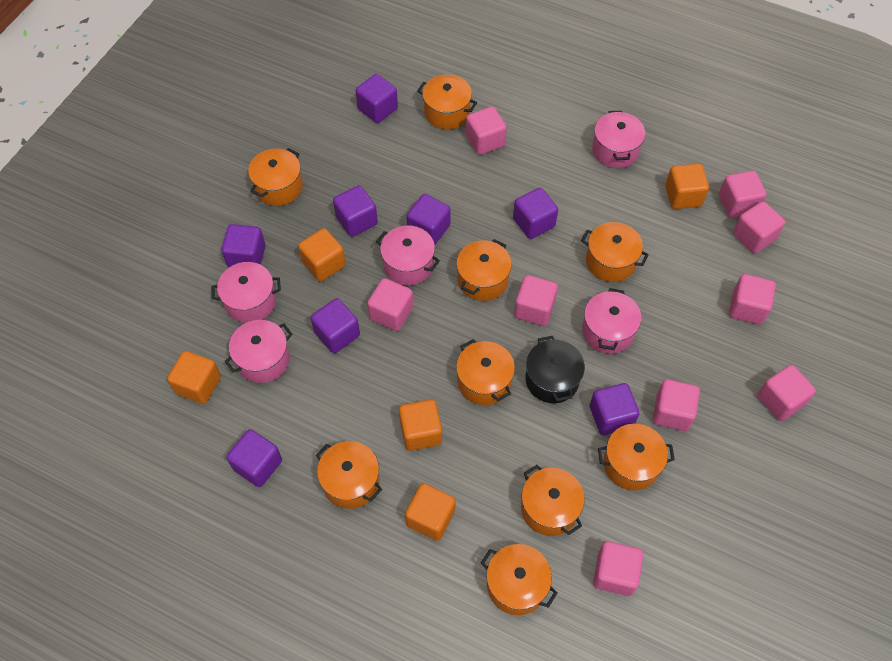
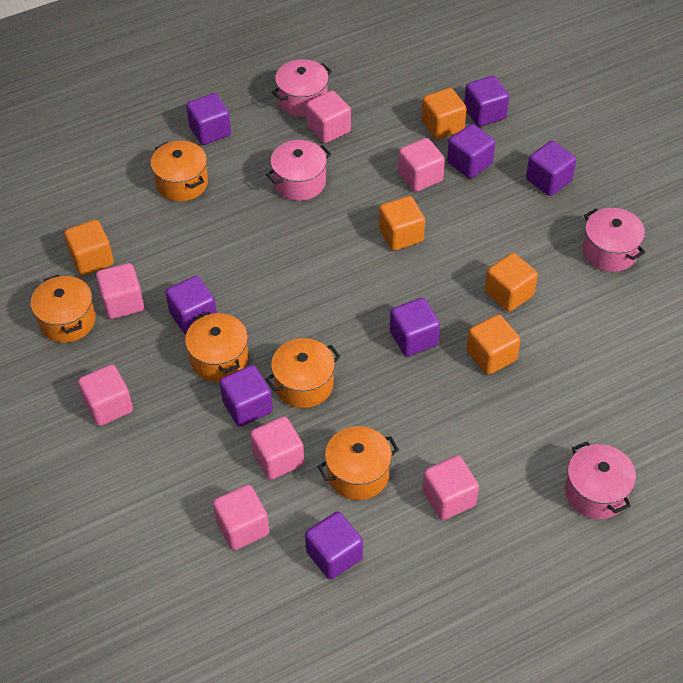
black pot: 1 -> 0
orange pot: 9 -> 5
pink cube: 9 -> 7
pink pot: 5 -> 4

